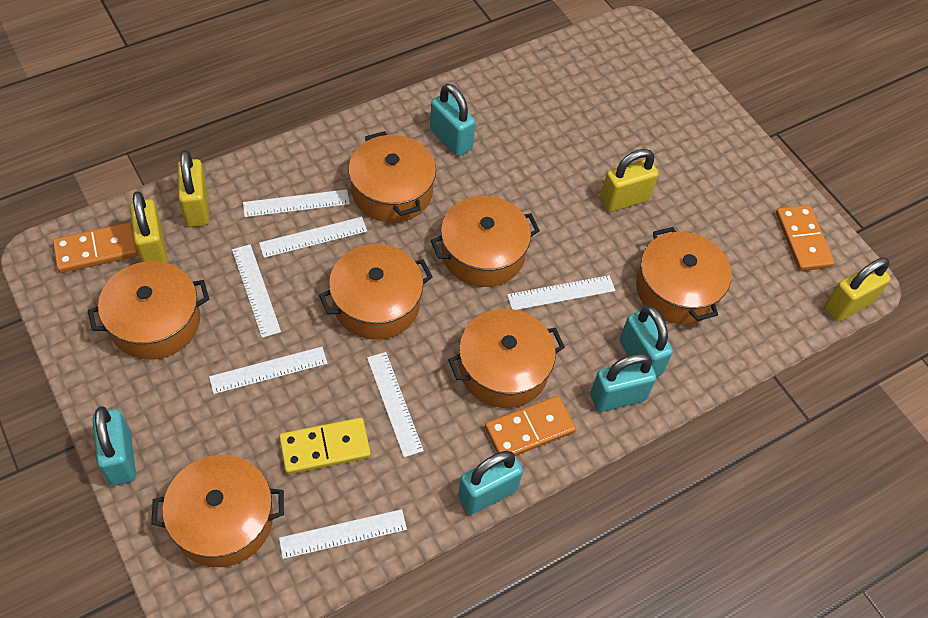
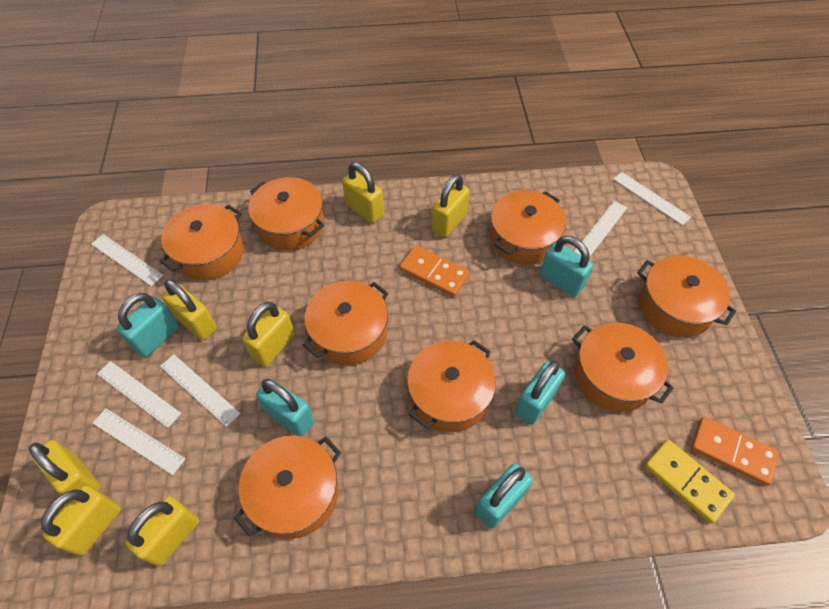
orange domino: 3 -> 2
orange pot: 7 -> 8
white ruler: 7 -> 6
yellow padlock: 4 -> 7

